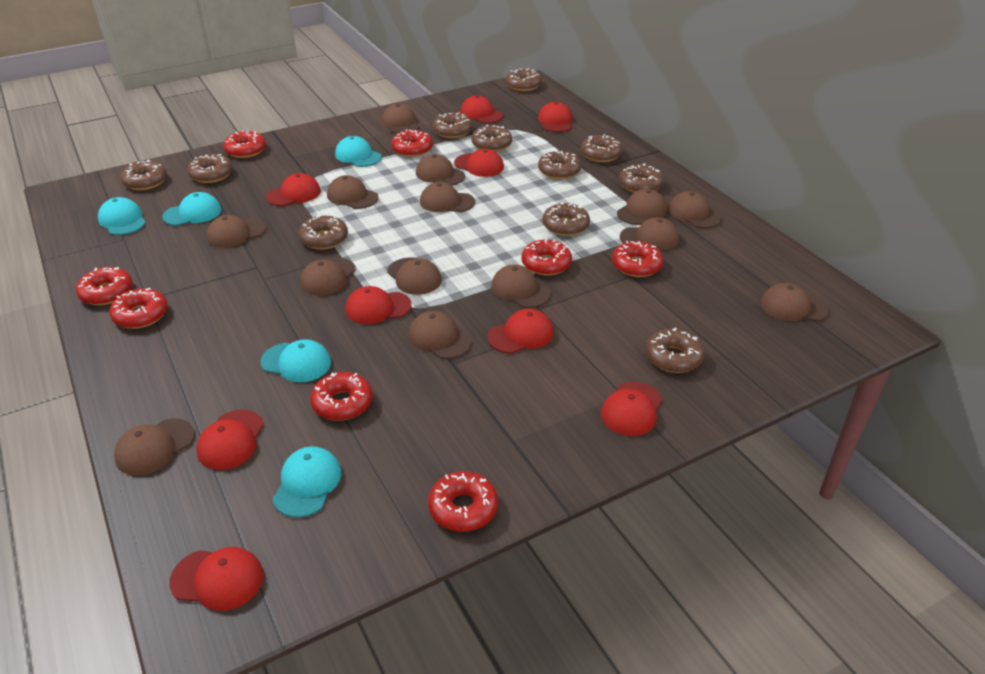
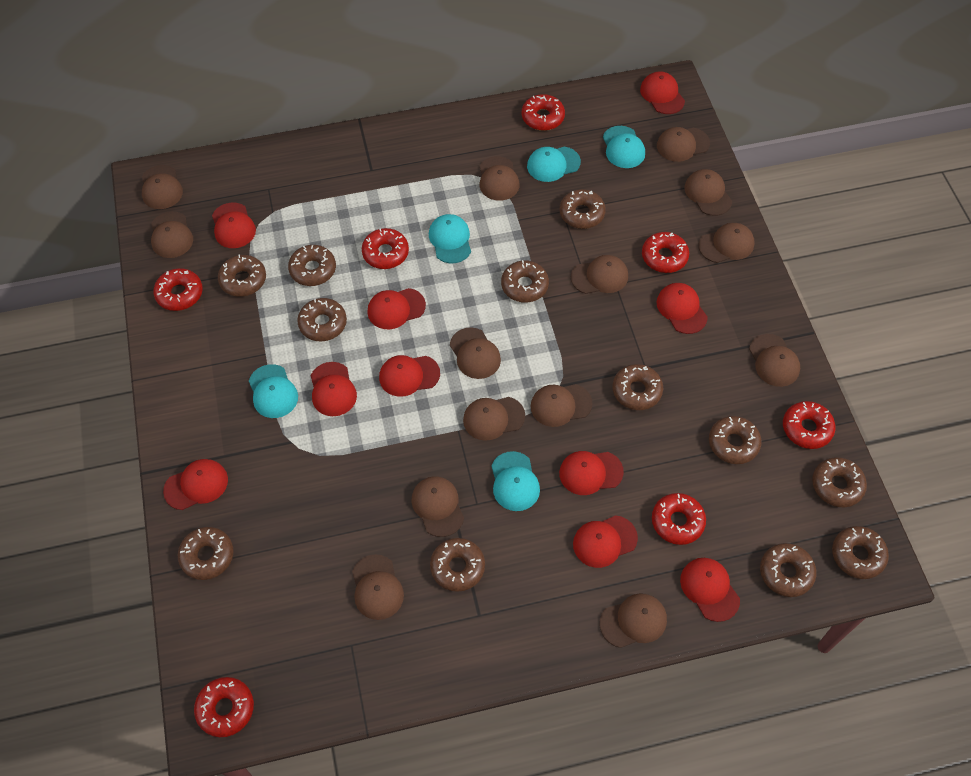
brown donut: 11 -> 12
red cap: 9 -> 10
red donut: 8 -> 7

